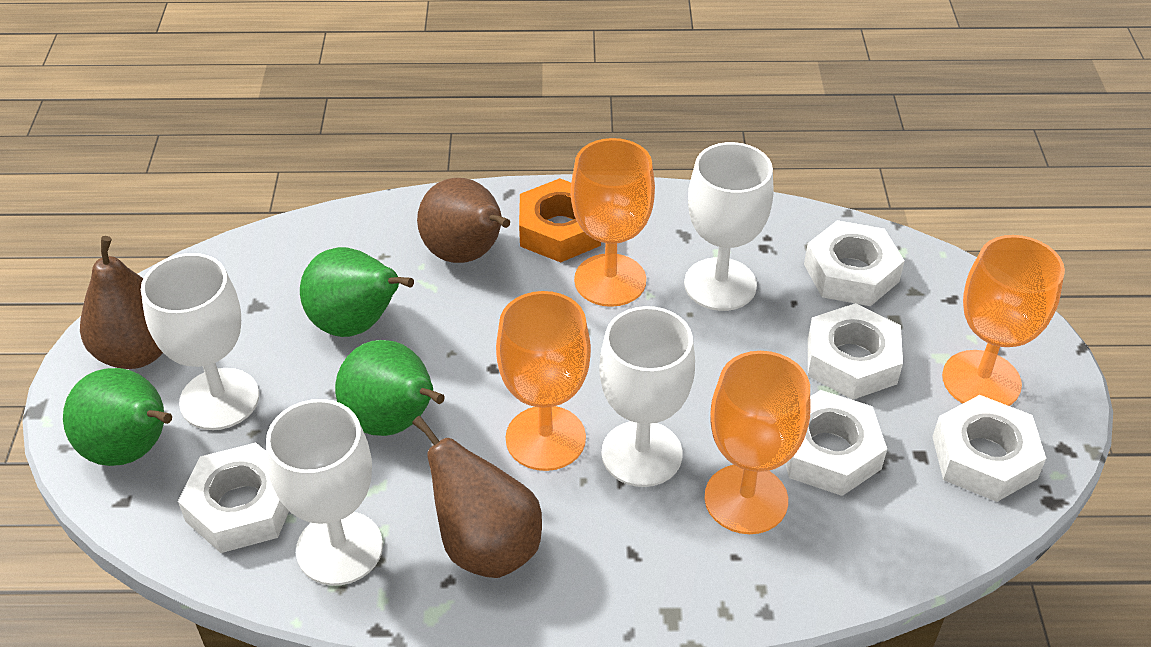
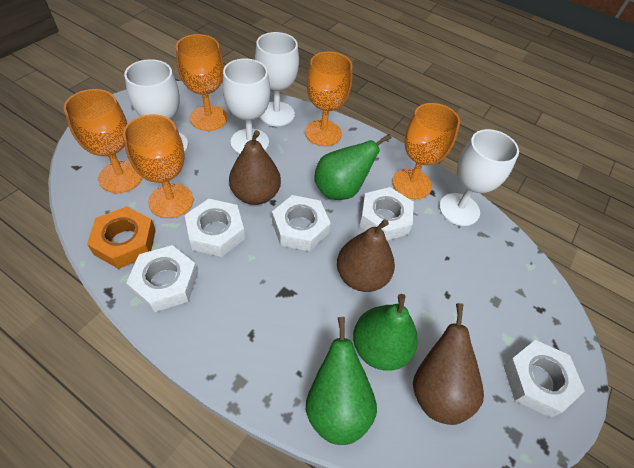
orange goblet: 4 -> 5

